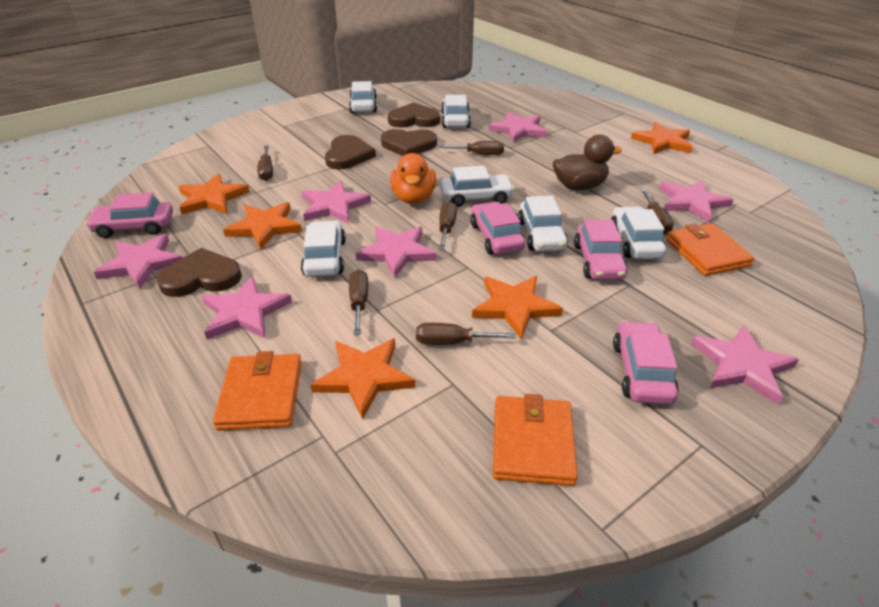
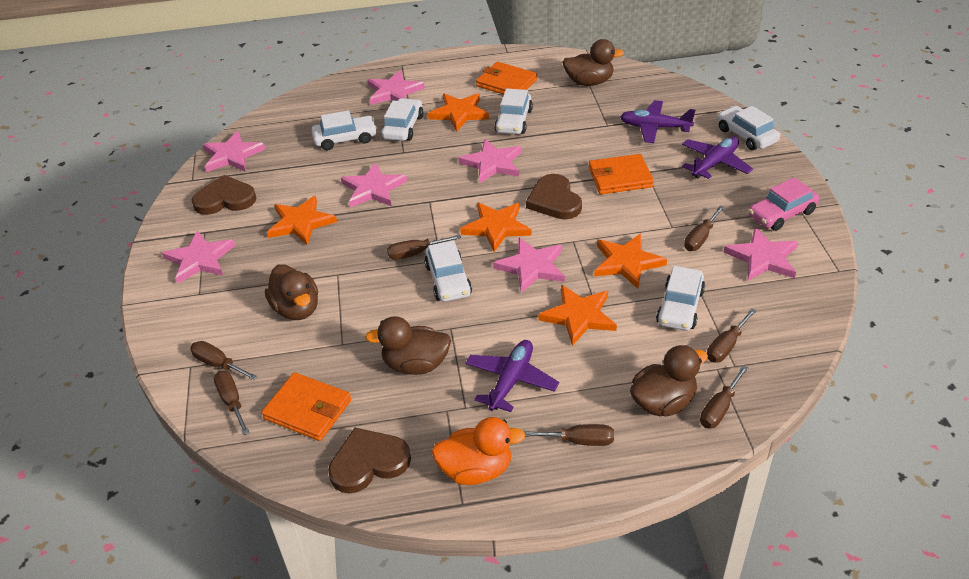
brown duck: 1 -> 4
brown heart: 4 -> 3
brown screwdriver: 6 -> 7
pink car: 4 -> 1
purple plane: 0 -> 3

